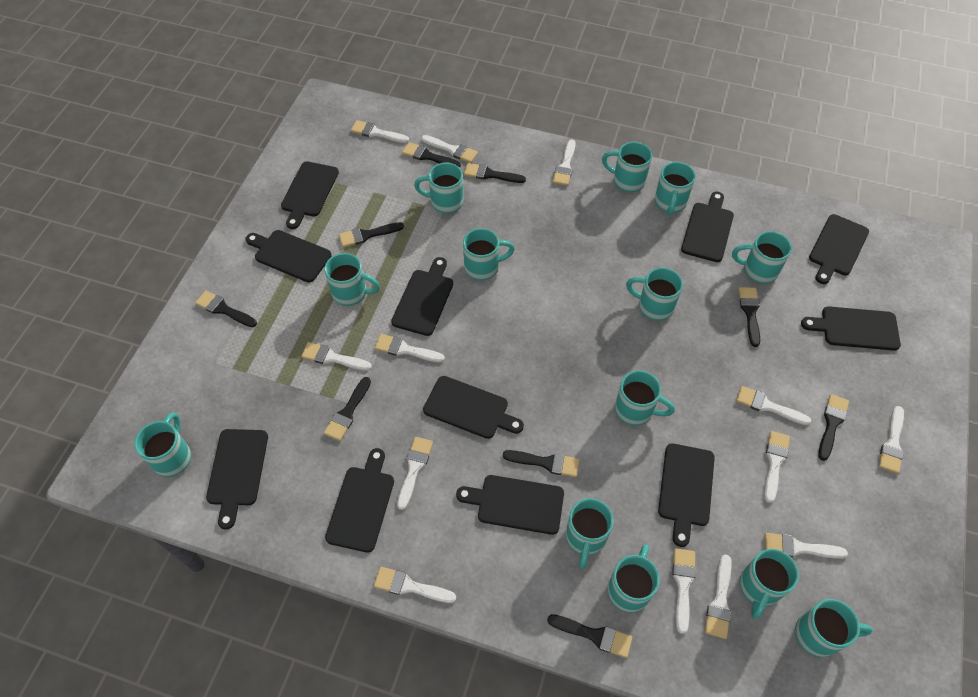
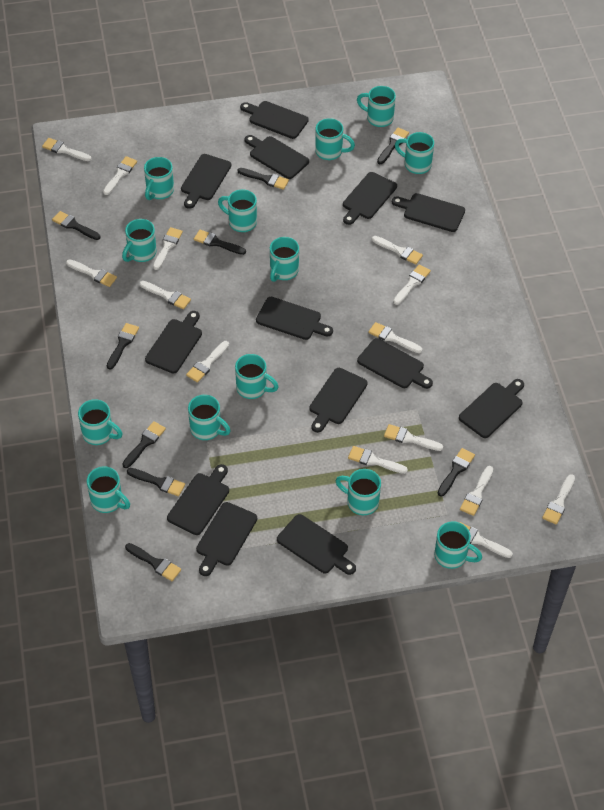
black cutting board: 11 -> 13
white brush: 13 -> 14

